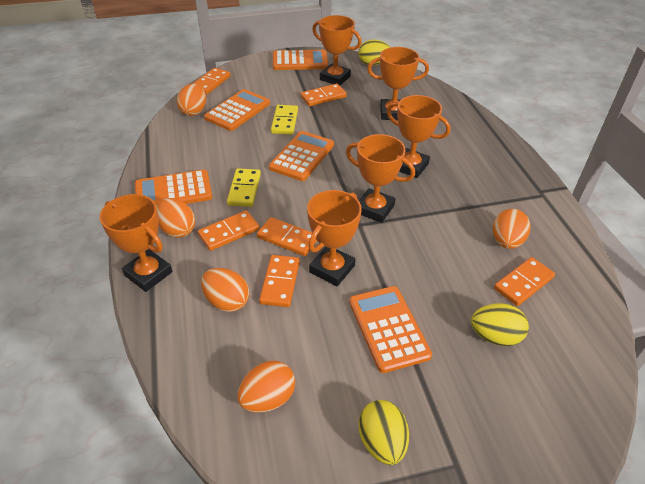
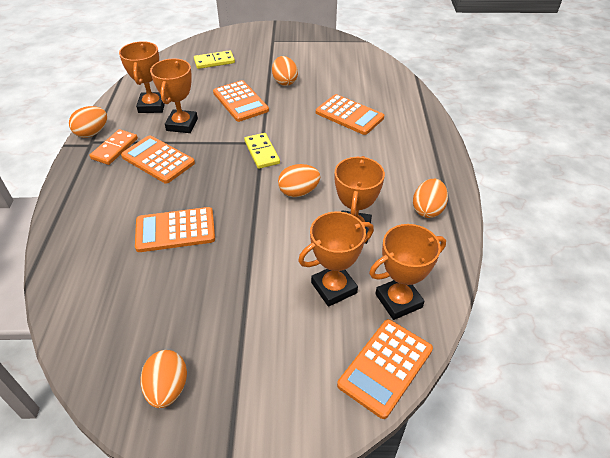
orange domino: 6 -> 1
orange trophy: 6 -> 5
yellow egg: 3 -> 0

